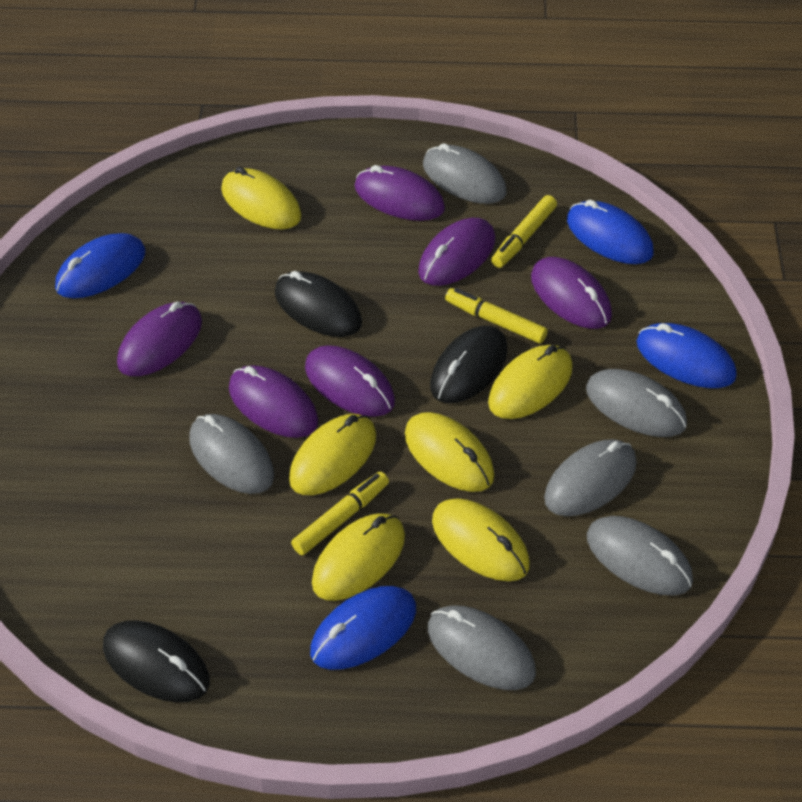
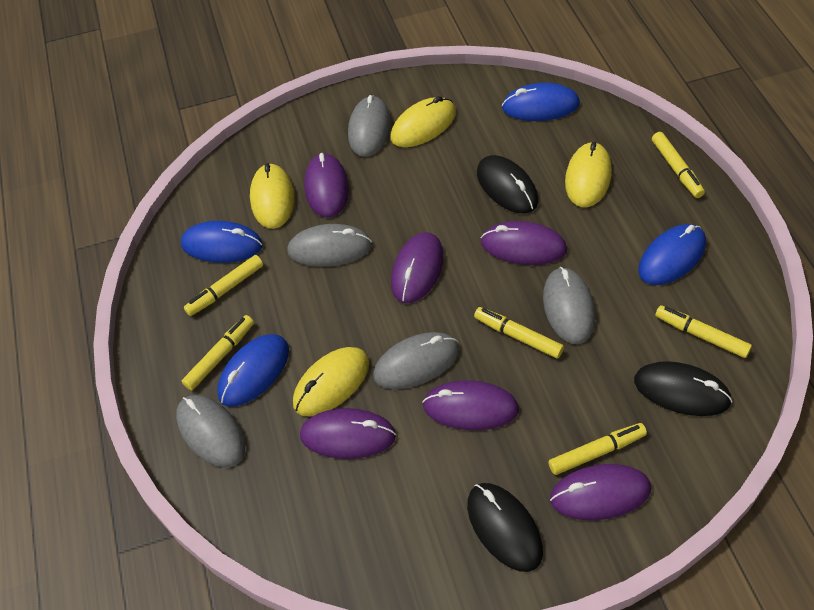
grey mouse: 6 -> 5
yellow marker: 3 -> 6
yellow mouse: 6 -> 4

